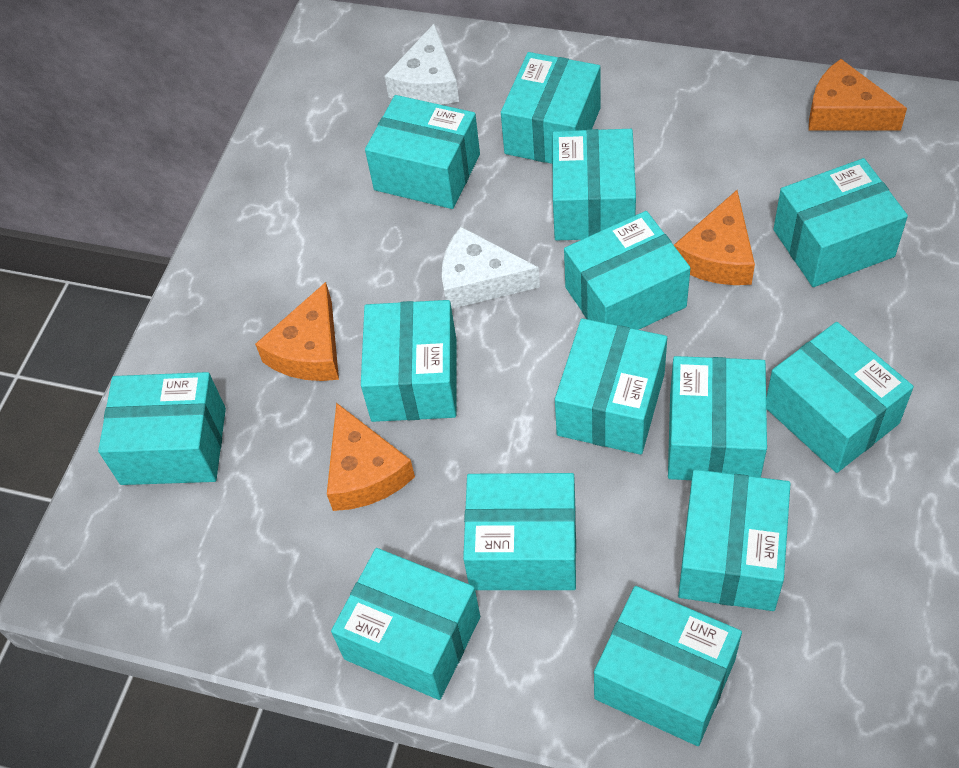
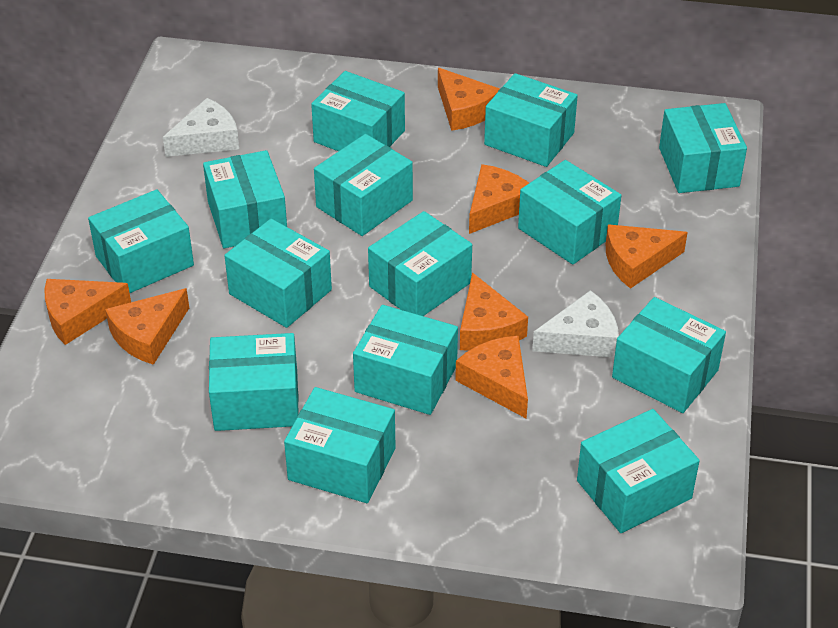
orange cheese: 4 -> 7

